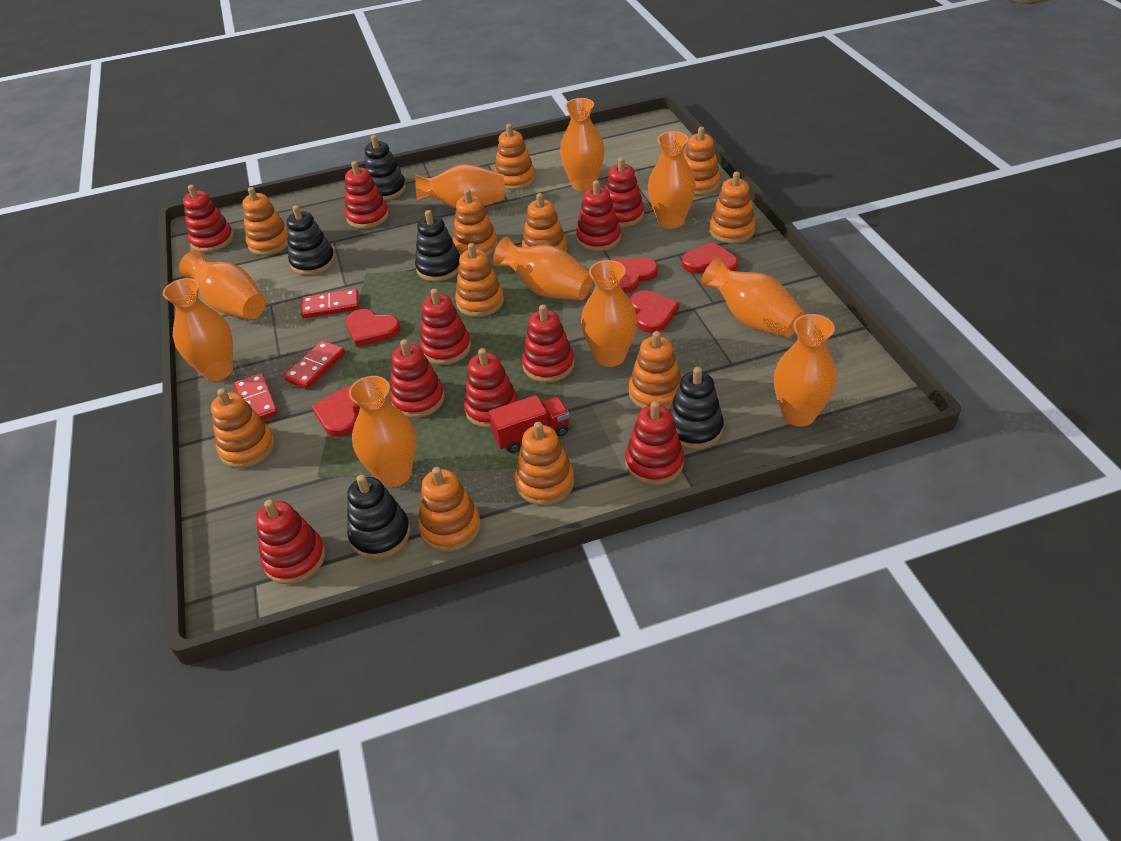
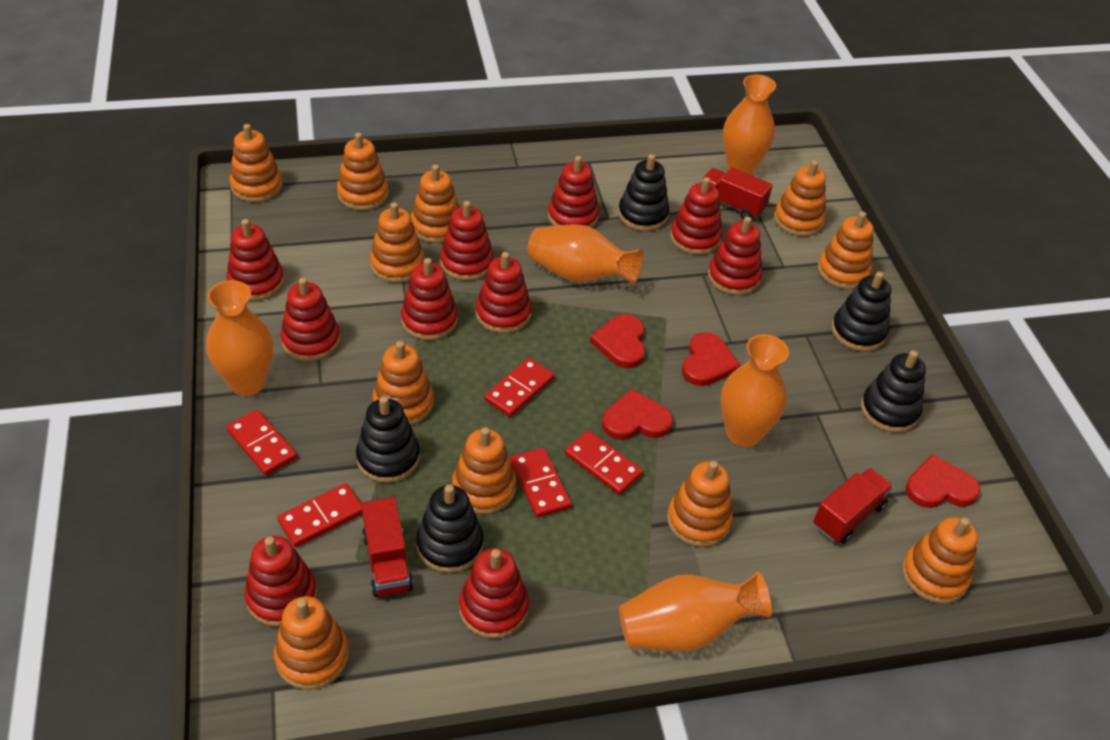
orange vase: 10 -> 5
red domino: 3 -> 5
red heart: 5 -> 4
red truck: 1 -> 3

